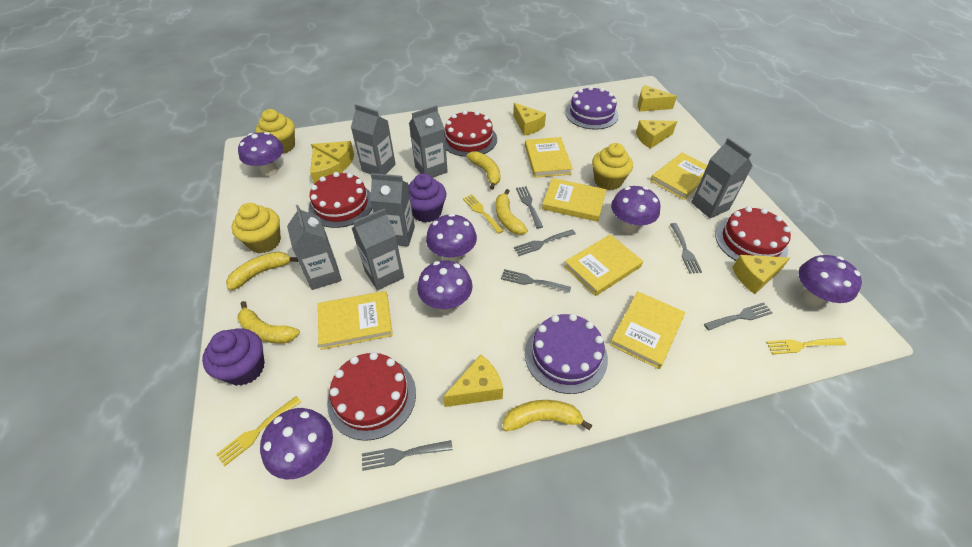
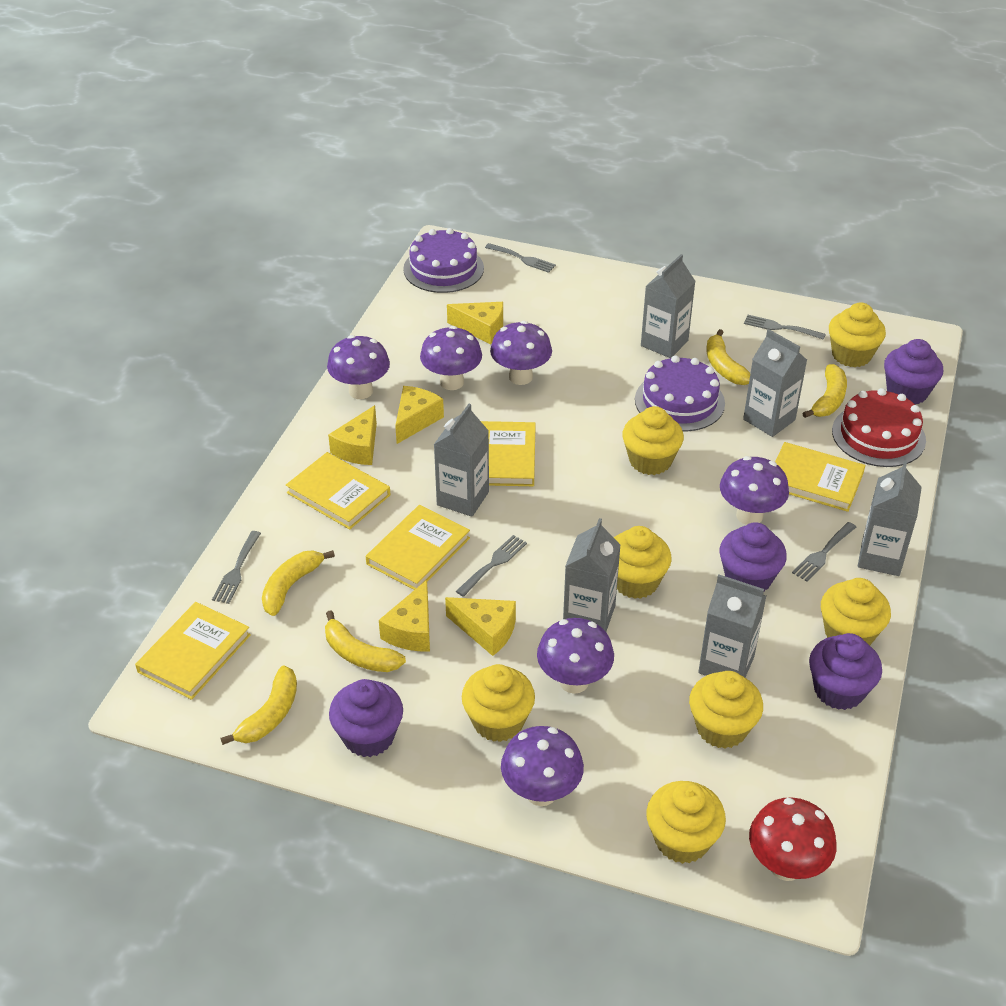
grey fork: 6 -> 5
purple cupcake: 2 -> 4
red cake: 4 -> 1
red mushroom: 0 -> 1
yellow book: 6 -> 5
yellow cheese: 7 -> 5
yellow cupcake: 3 -> 7
yellow fork: 3 -> 0

